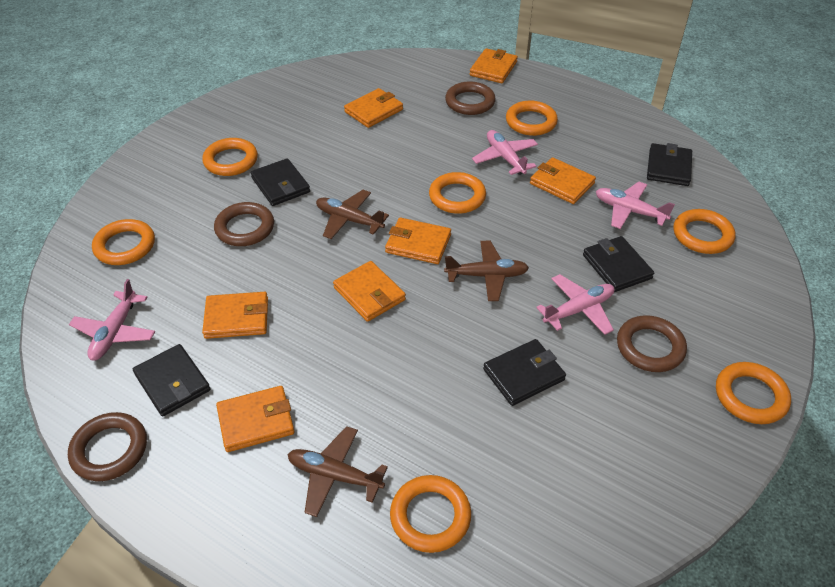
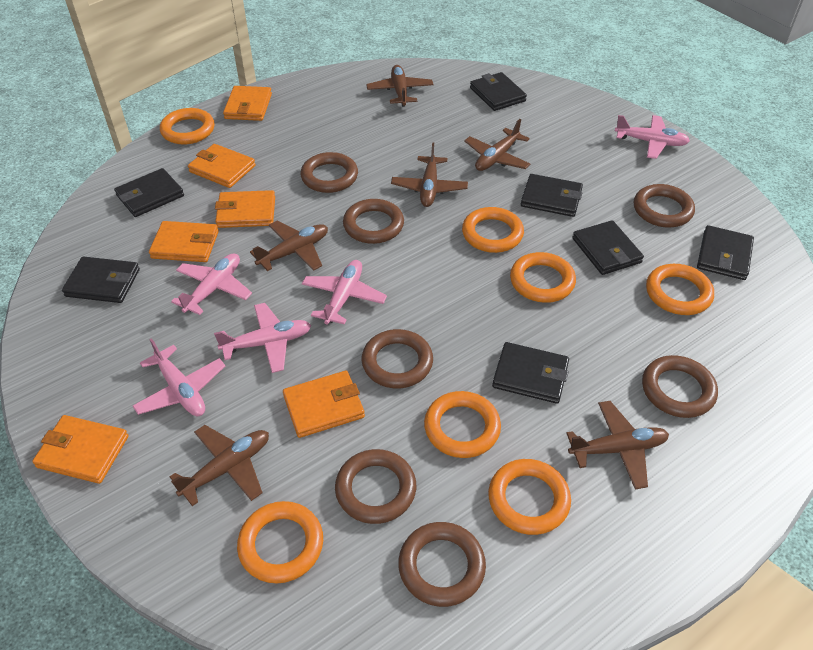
black wallet: 5 -> 7
brown plane: 3 -> 6
brown ring: 4 -> 7
orange wallet: 7 -> 6
pink plane: 4 -> 5

